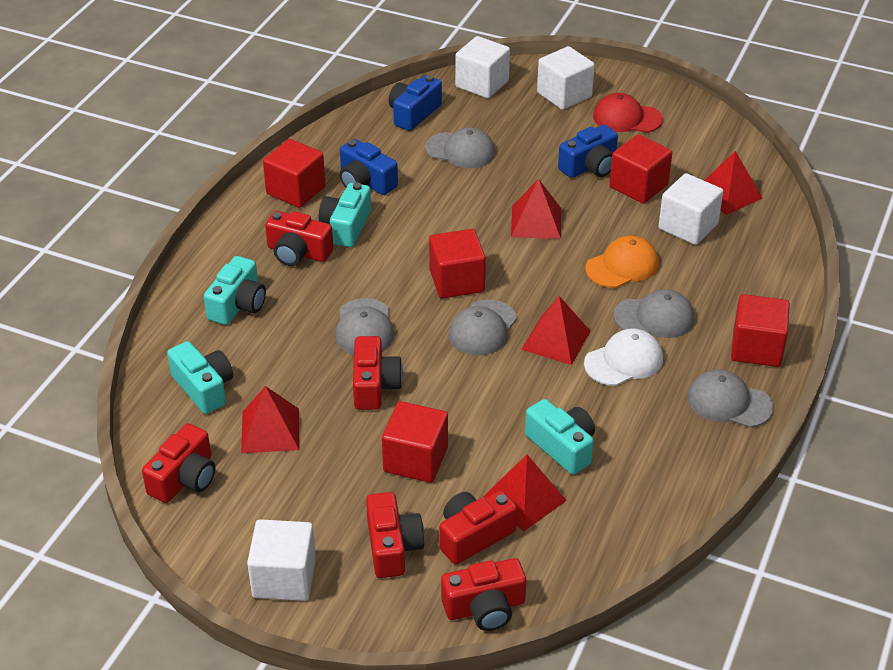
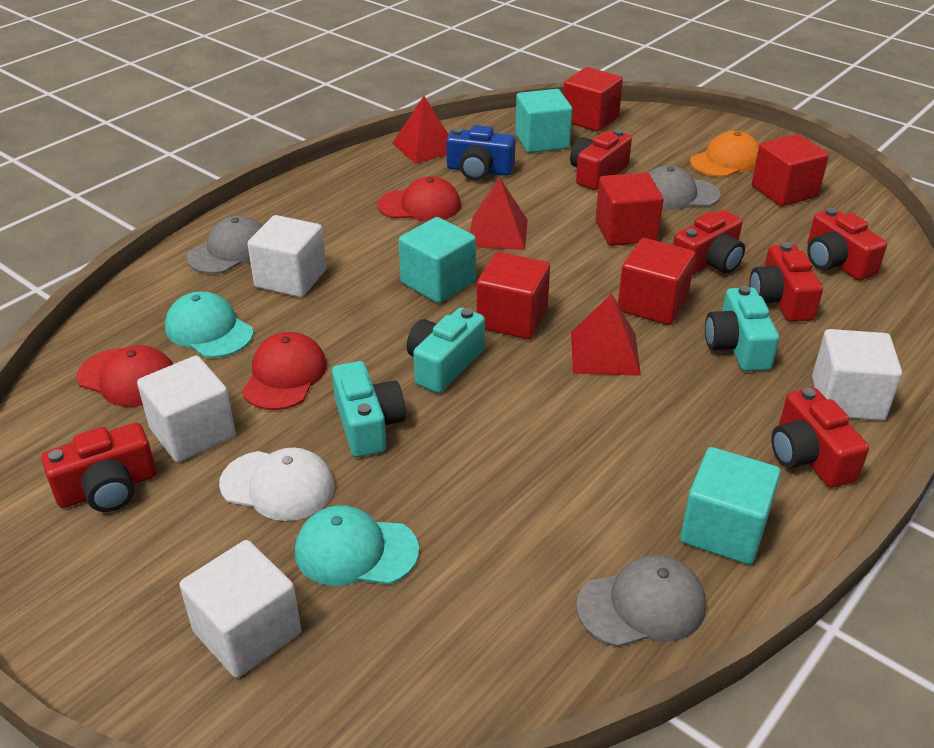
blue camera: 3 -> 1
grey cap: 5 -> 3
red cap: 1 -> 3
red pyramid: 5 -> 3
turquoise camera: 4 -> 3
turquoise cap: 0 -> 2
turquoise cube: 0 -> 3

